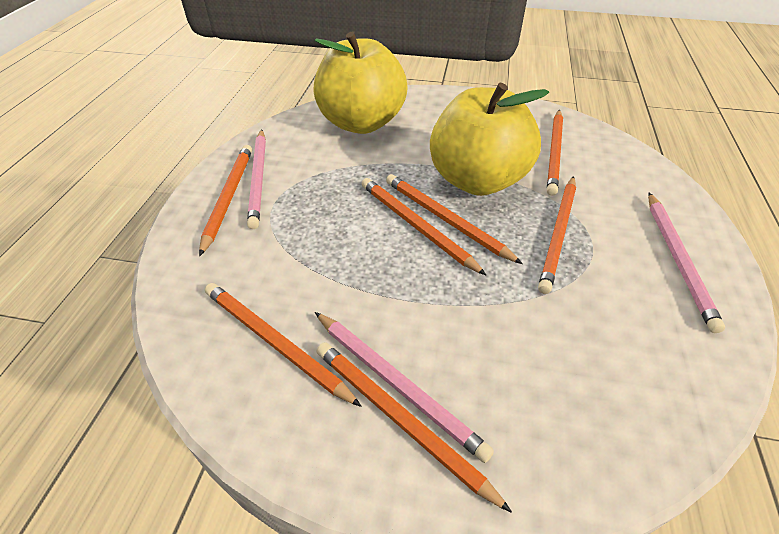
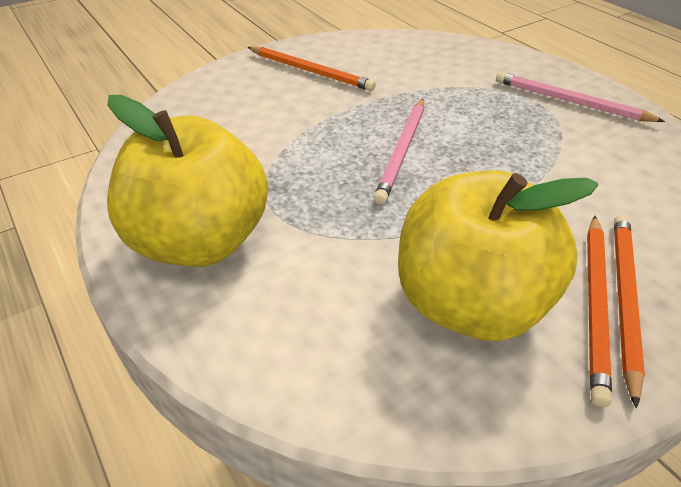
orange pencil: 7 -> 3
pink pencil: 3 -> 2

